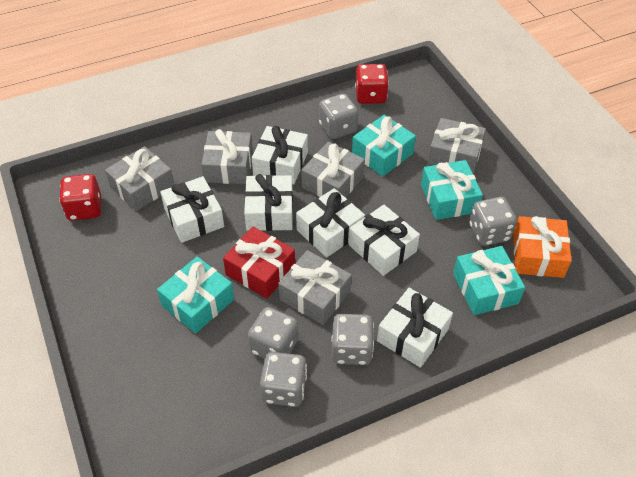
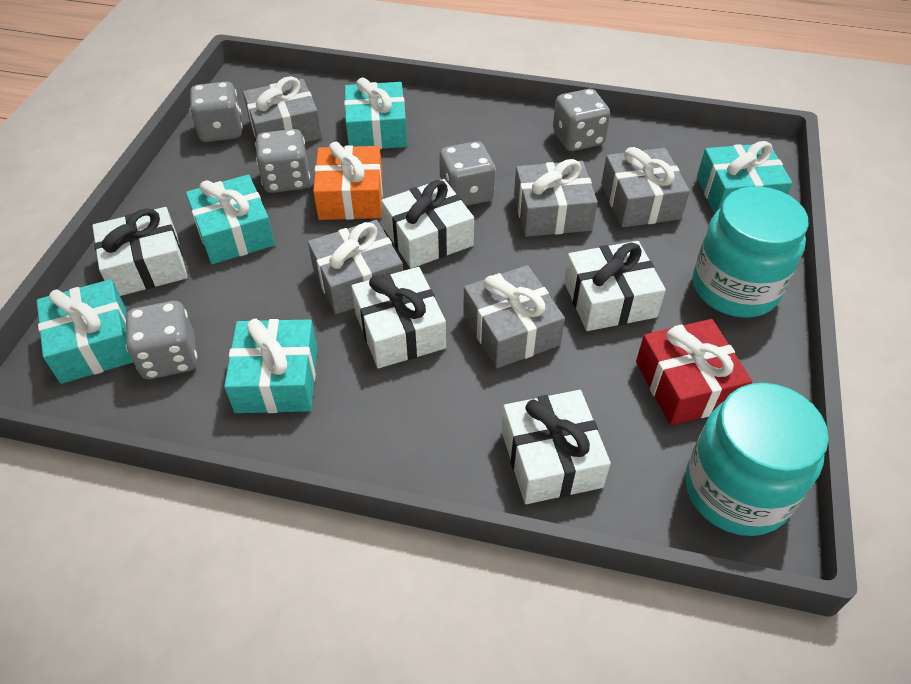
red dice: 2 -> 0
turquoise gift: 4 -> 5
turquoise jar: 0 -> 2
white gift: 6 -> 5

